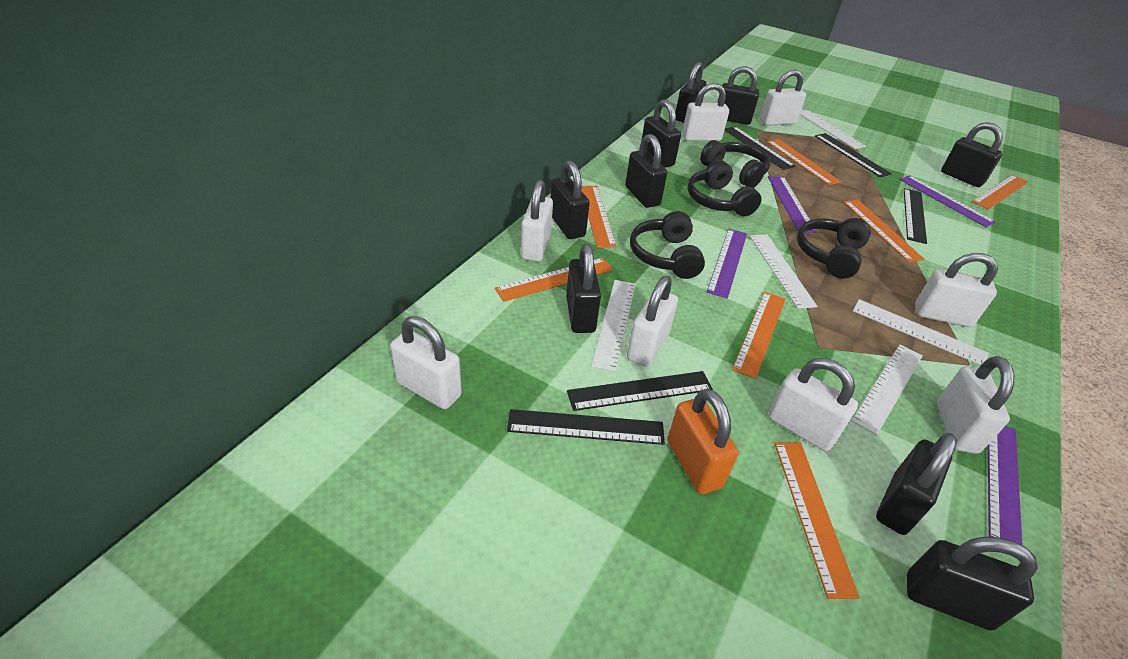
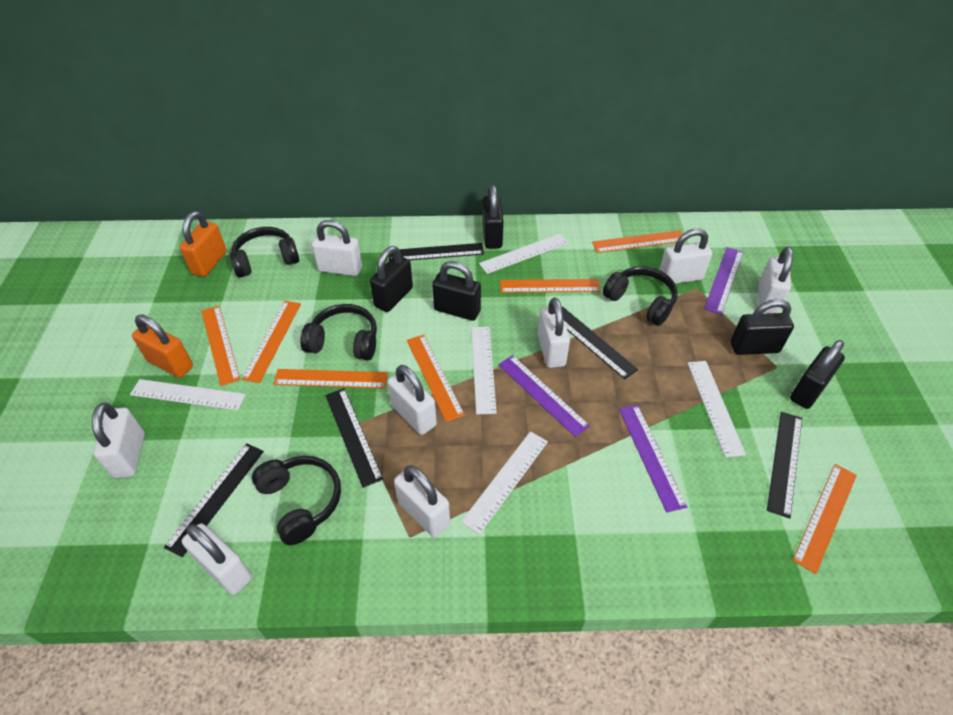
black padlock: 9 -> 5
orange padlock: 1 -> 2
purple ruler: 4 -> 3

